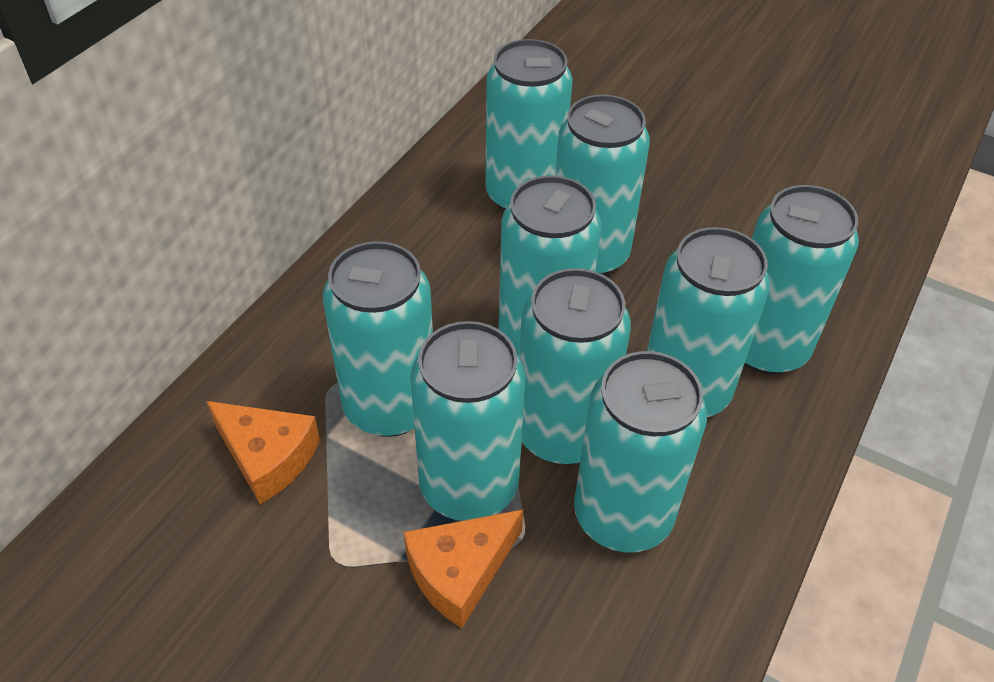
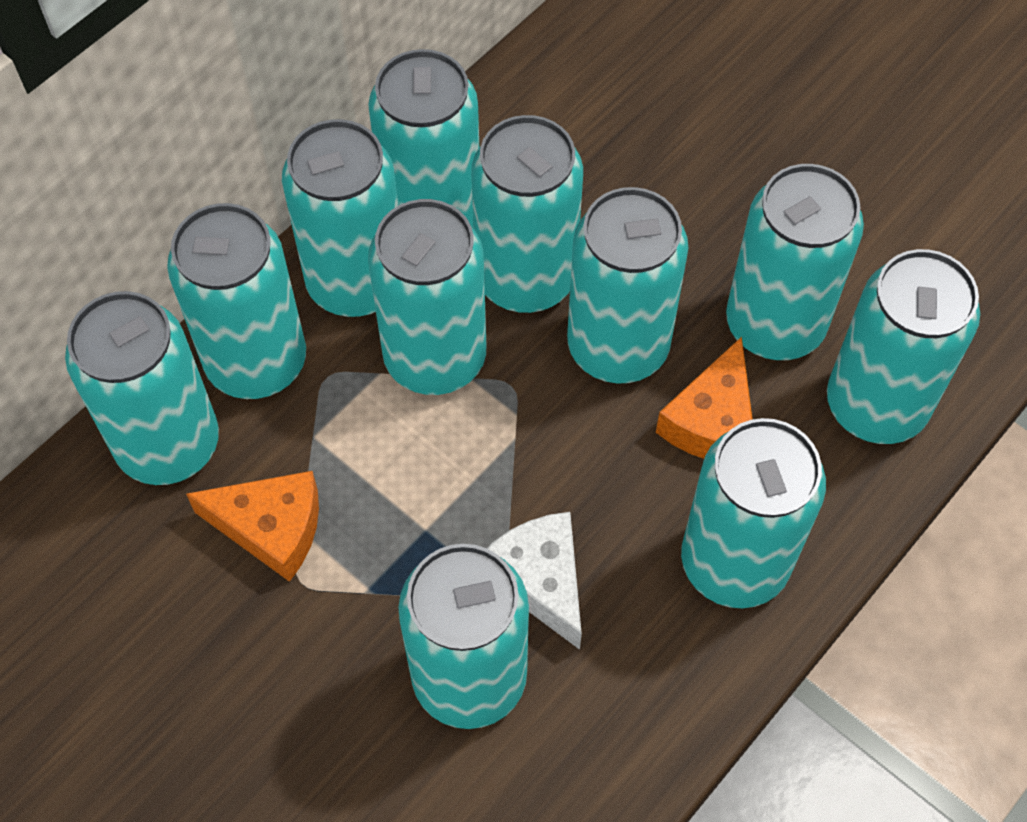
turquoise can: 9 -> 11
white cheese: 0 -> 1

